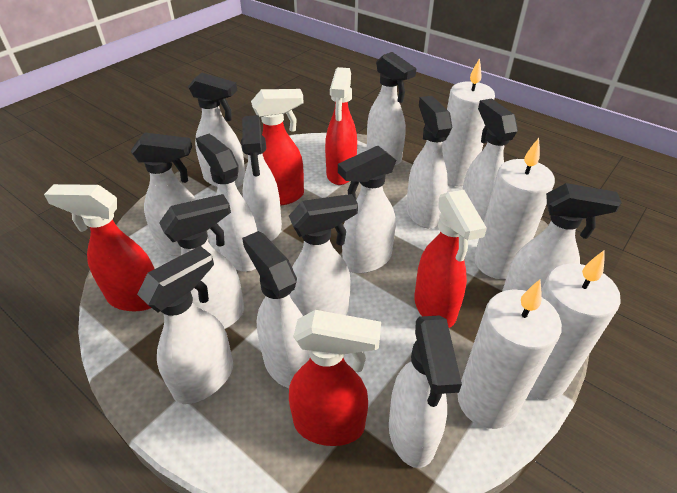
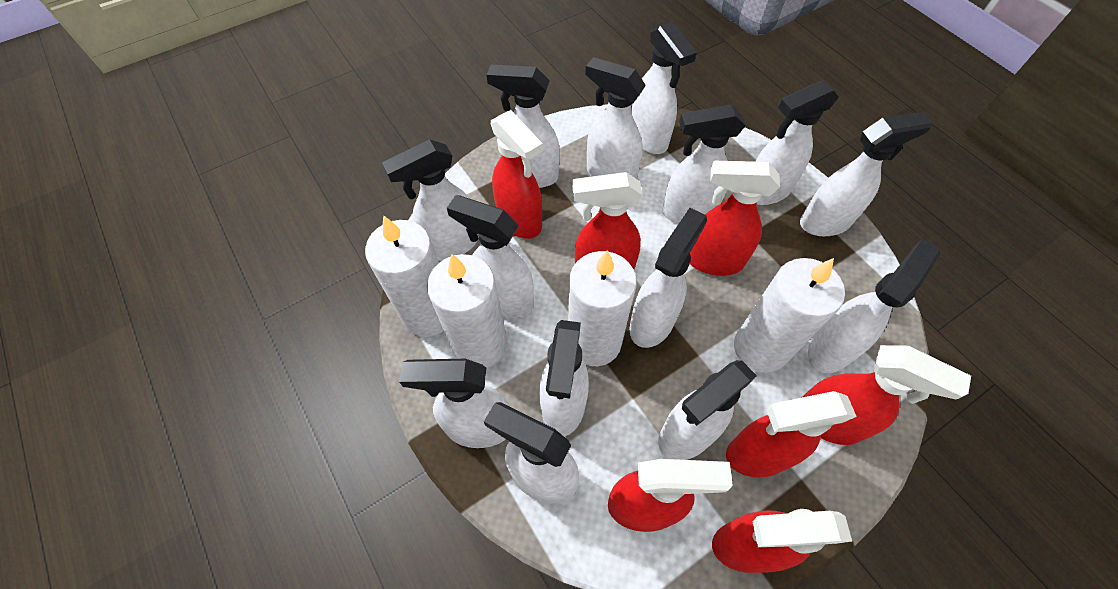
red spray bottle: 5 -> 7

